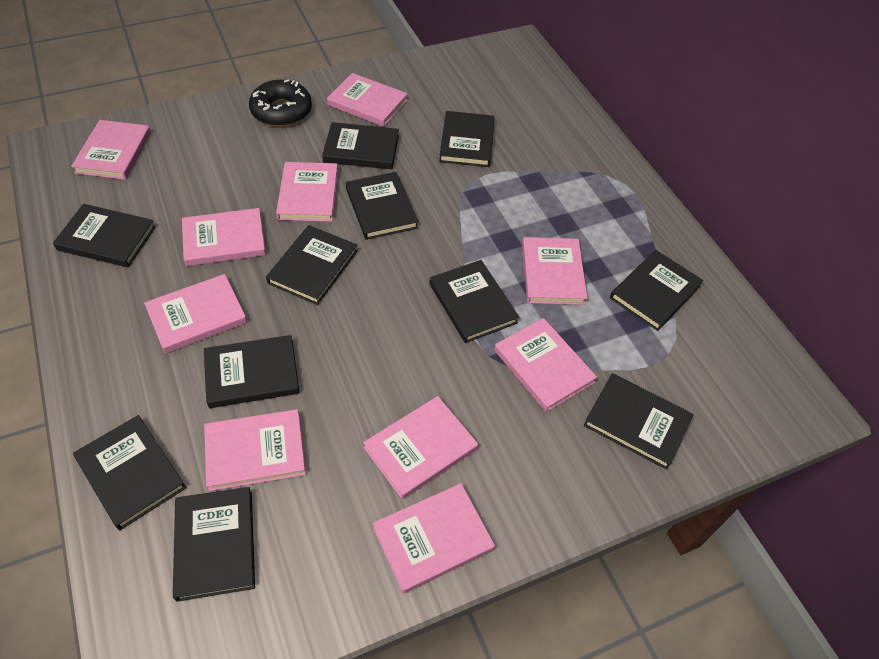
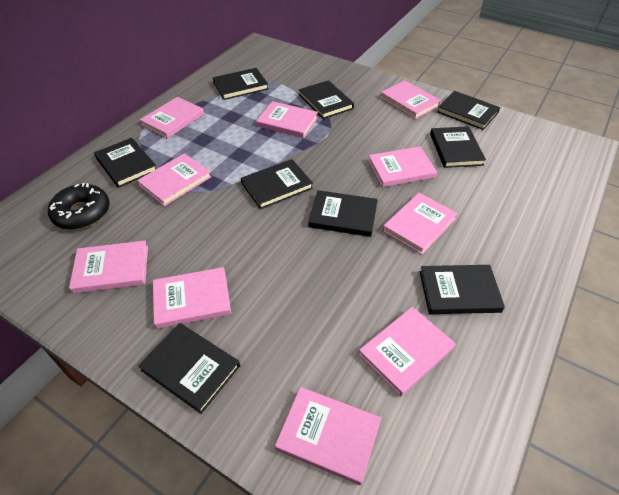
black book: 11 -> 9

